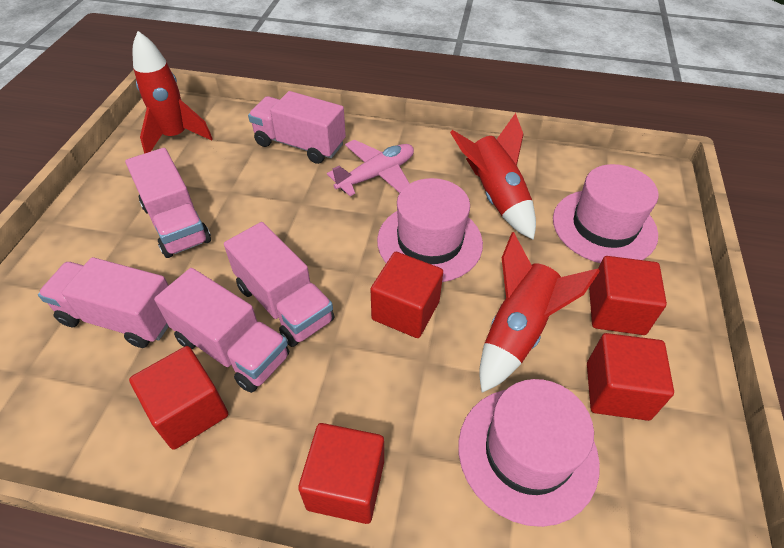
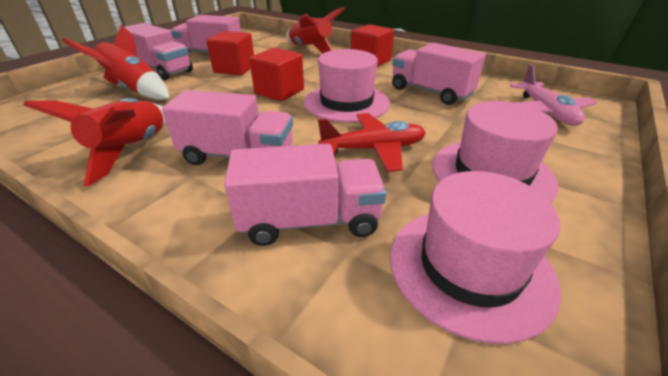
red cube: 5 -> 3
red plane: 0 -> 1

